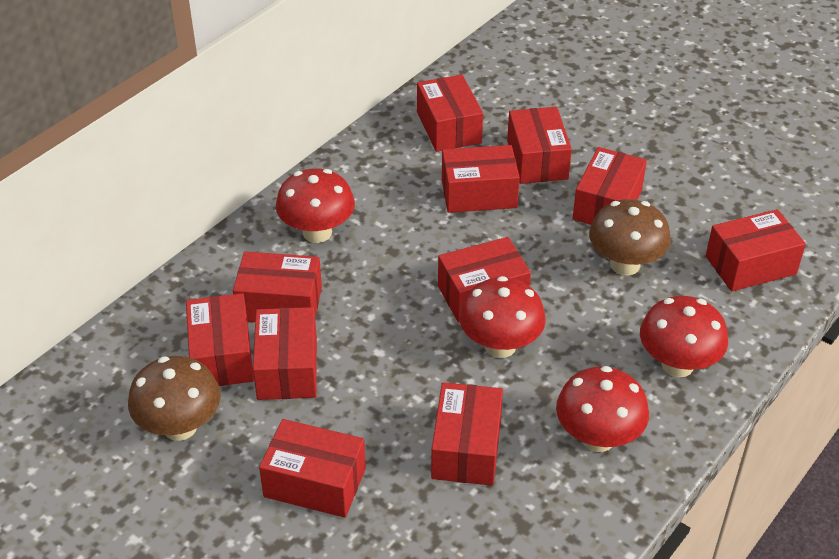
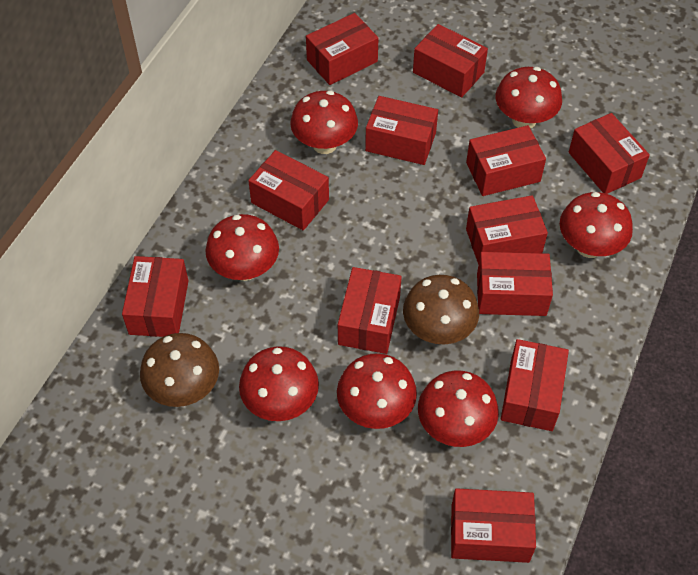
red box: 11 -> 12
red mushroom: 4 -> 7

